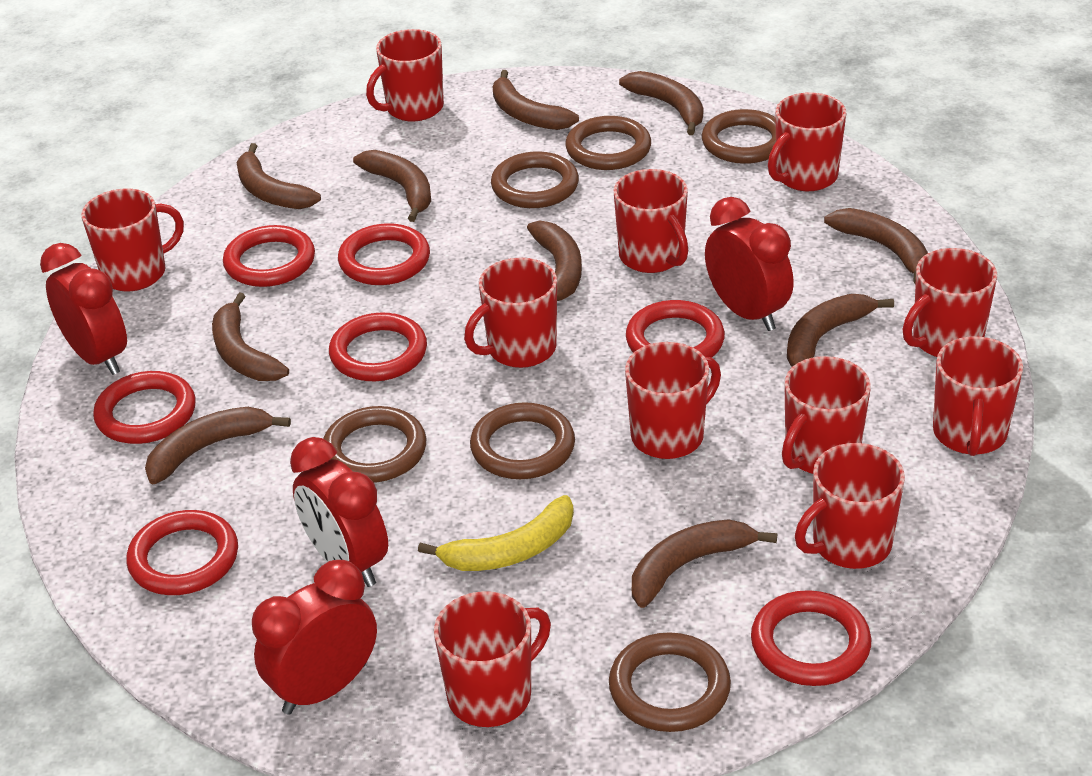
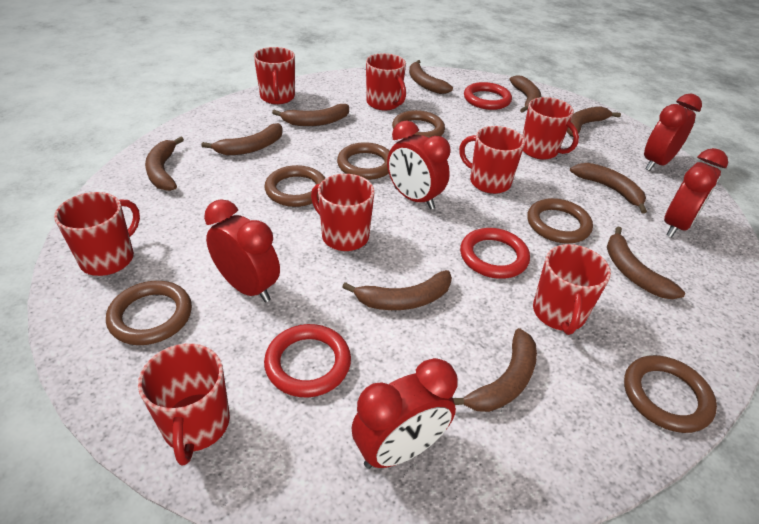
red clock: 4 -> 5
red mug: 11 -> 8
red ring: 7 -> 3
yellow banana: 1 -> 0

